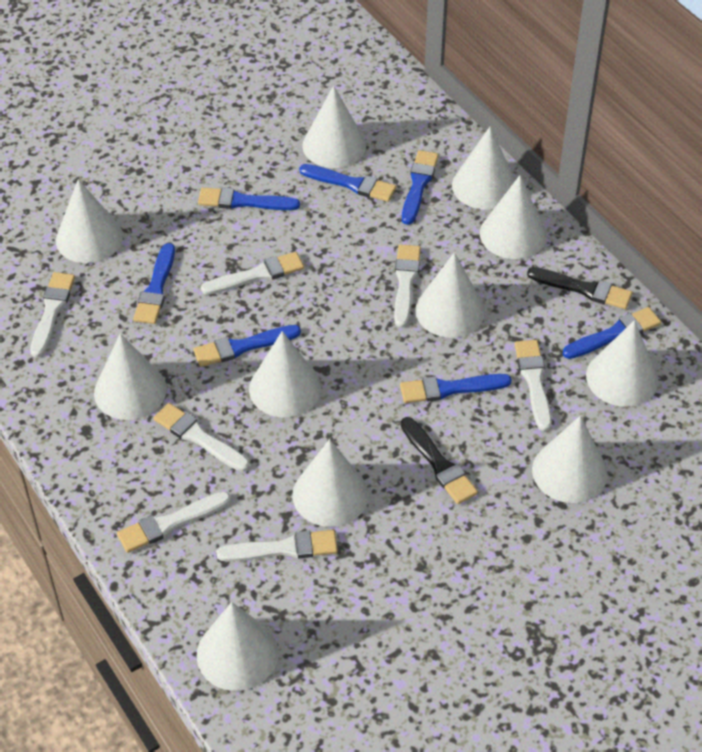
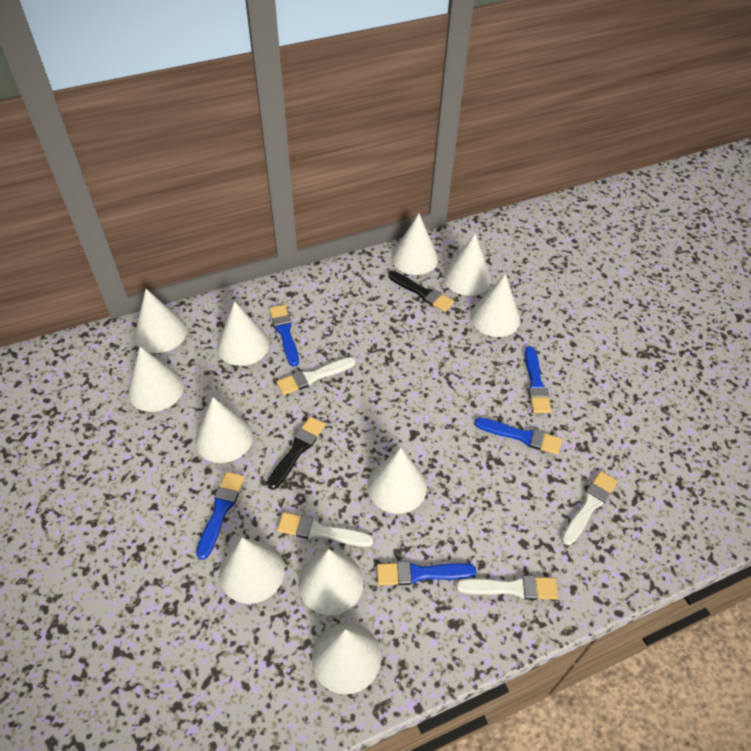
blue brush: 7 -> 5
white brush: 7 -> 4

